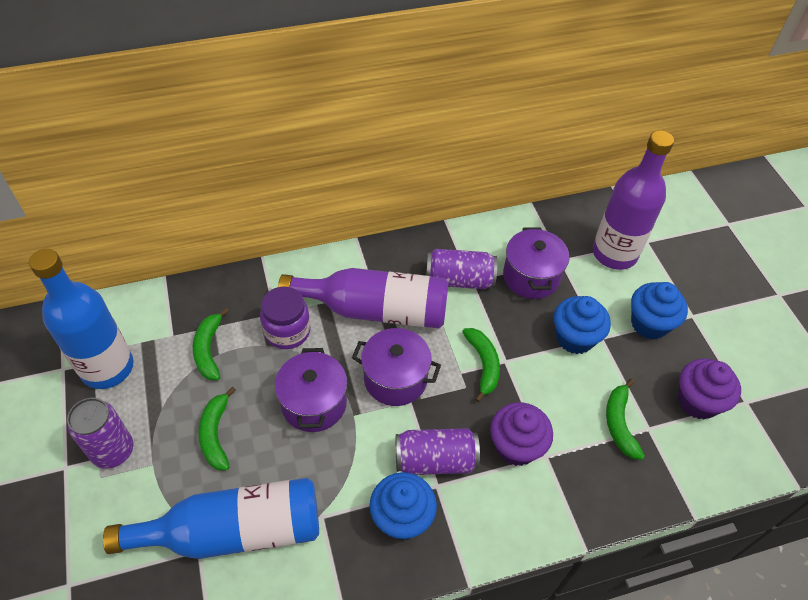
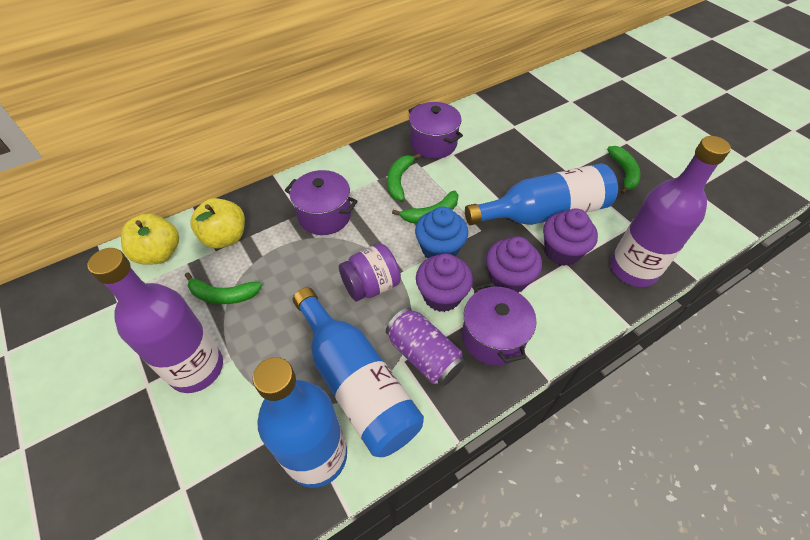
blue bottle: 2 -> 3
blue cupcake: 3 -> 1
purple can: 3 -> 1
purple cupcake: 2 -> 3
yellow apple: 0 -> 2

